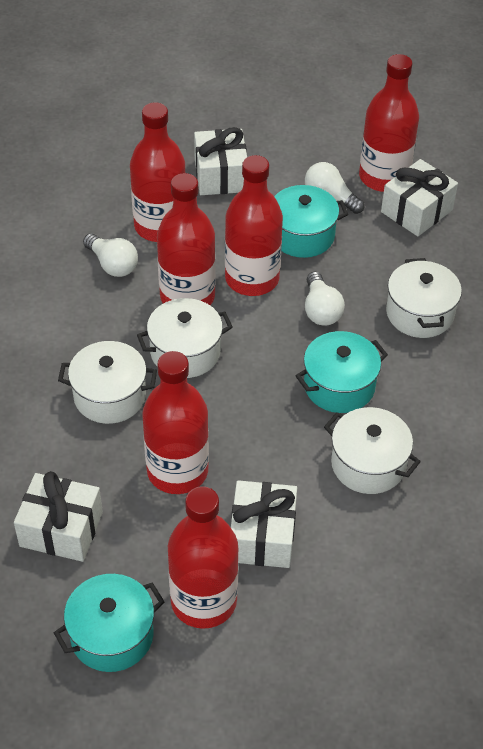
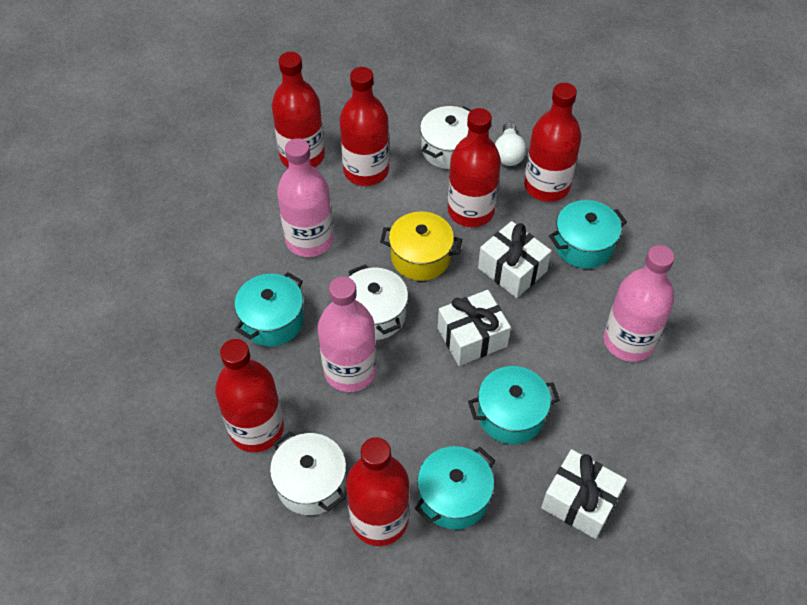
pink bottle: 0 -> 3
turquoise pot: 3 -> 4
white gift: 4 -> 3
white light bulb: 3 -> 1
white pot: 4 -> 3
yellow pot: 0 -> 1

